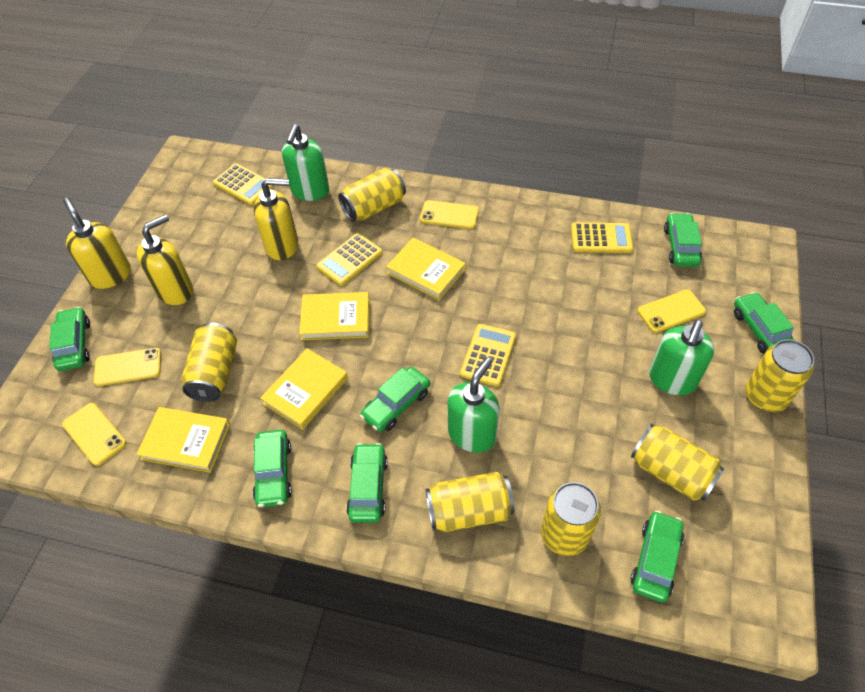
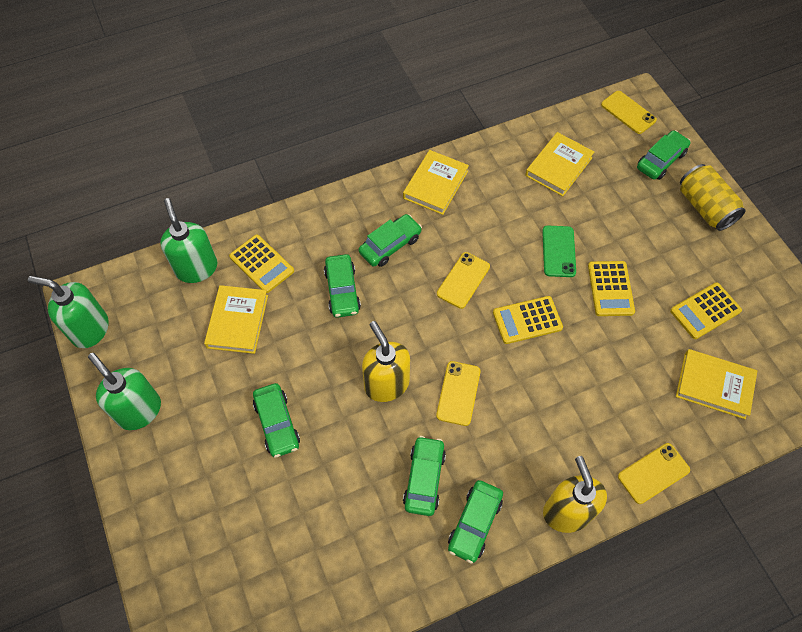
green car: 7 -> 6
green phone: 0 -> 1
yellow can: 6 -> 1
yellow soap dispenser: 3 -> 2

